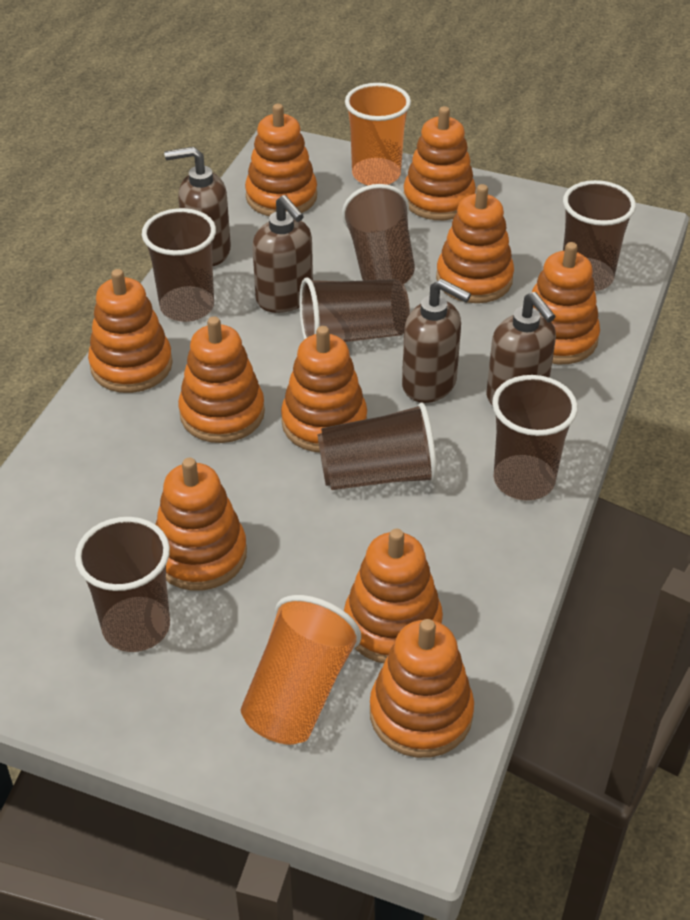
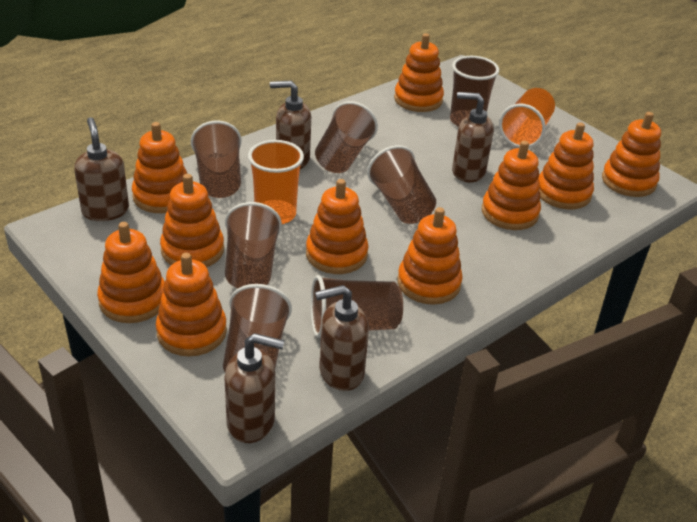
brown soap dispenser: 4 -> 5

